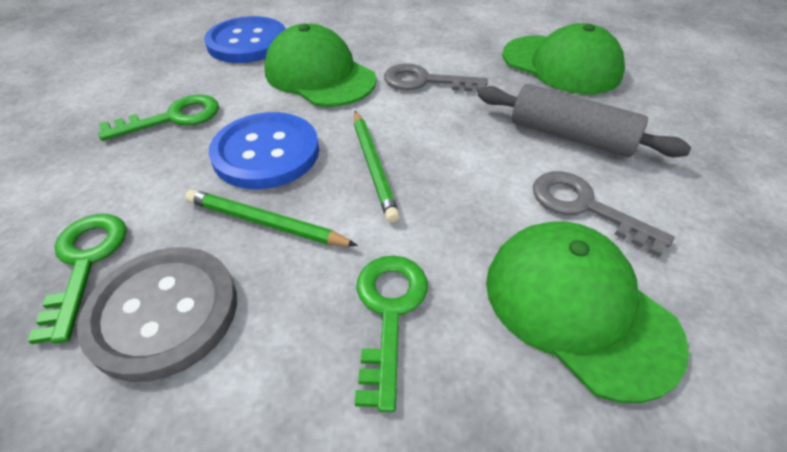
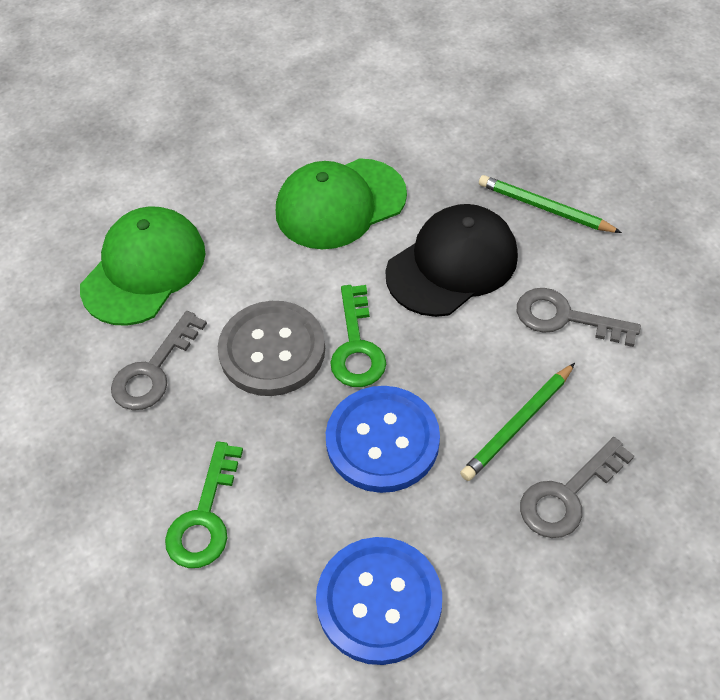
black cap: 0 -> 1
green cap: 3 -> 2
green key: 3 -> 2
grey key: 2 -> 3
grey rolling pin: 1 -> 0

